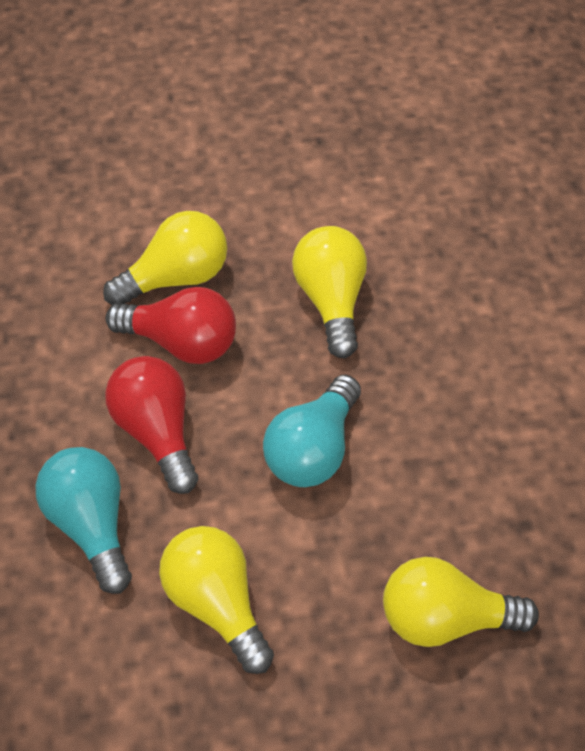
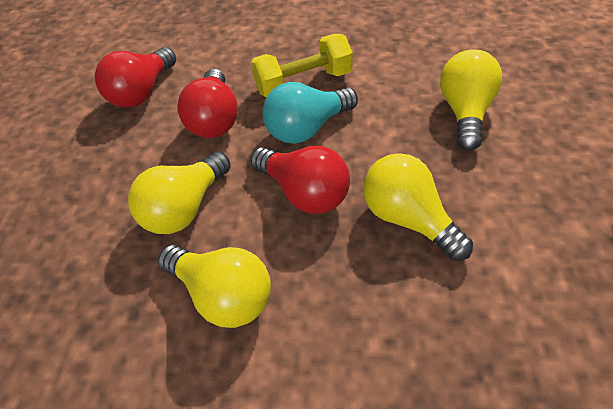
red light bulb: 2 -> 3
turquoise light bulb: 2 -> 1
yellow dumbbell: 0 -> 1

